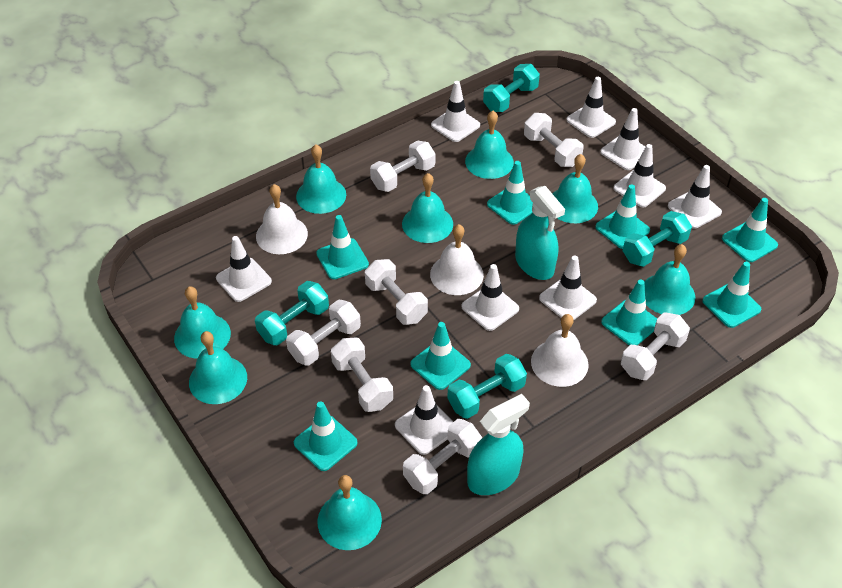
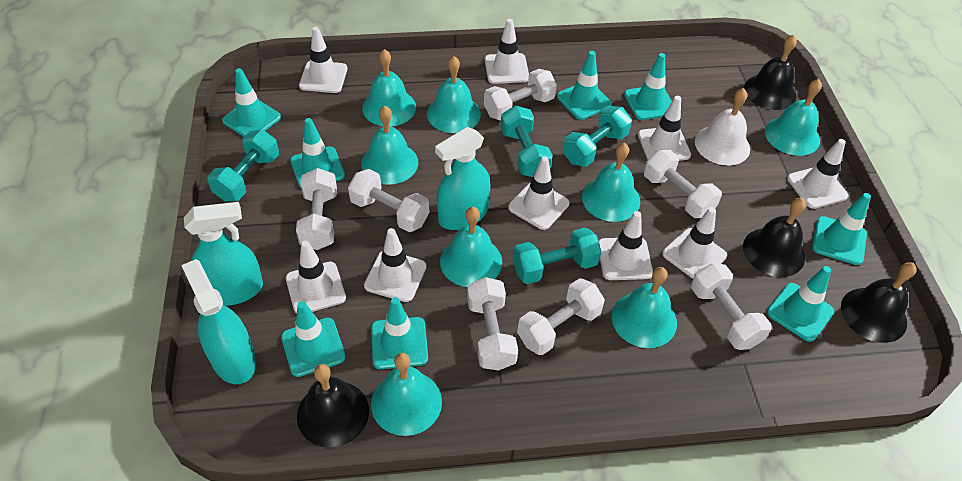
black bell: 0 -> 4
turquoise spray bottle: 2 -> 3
white bell: 3 -> 1

